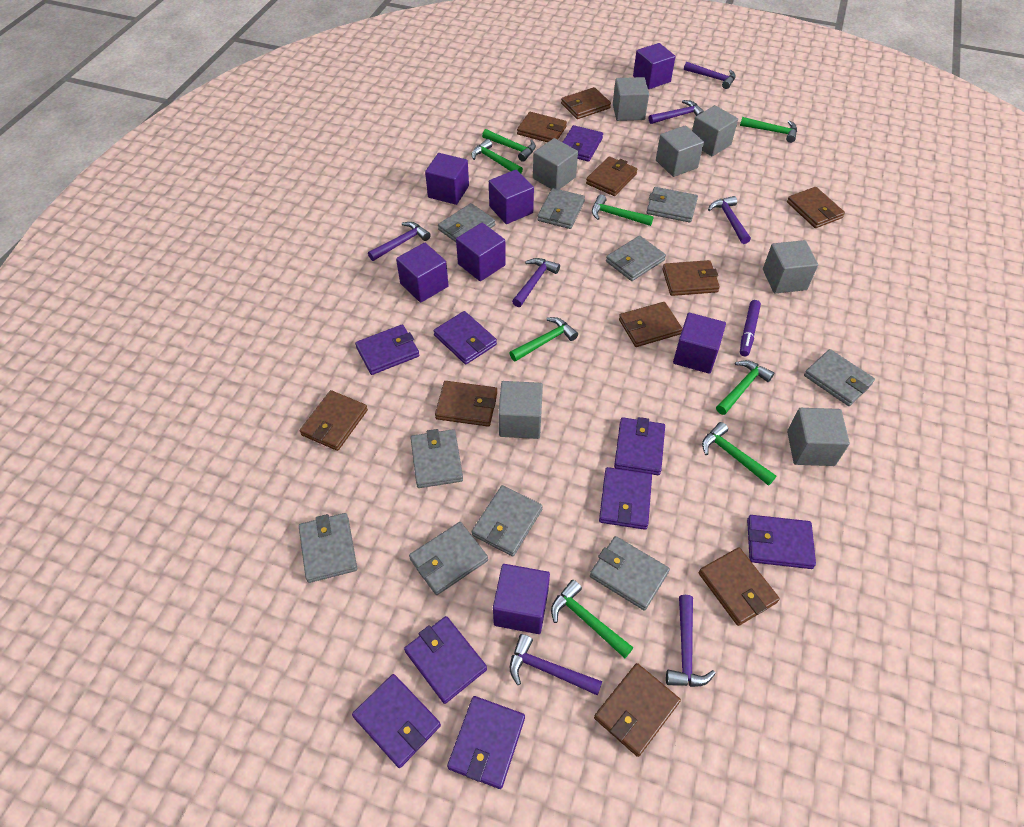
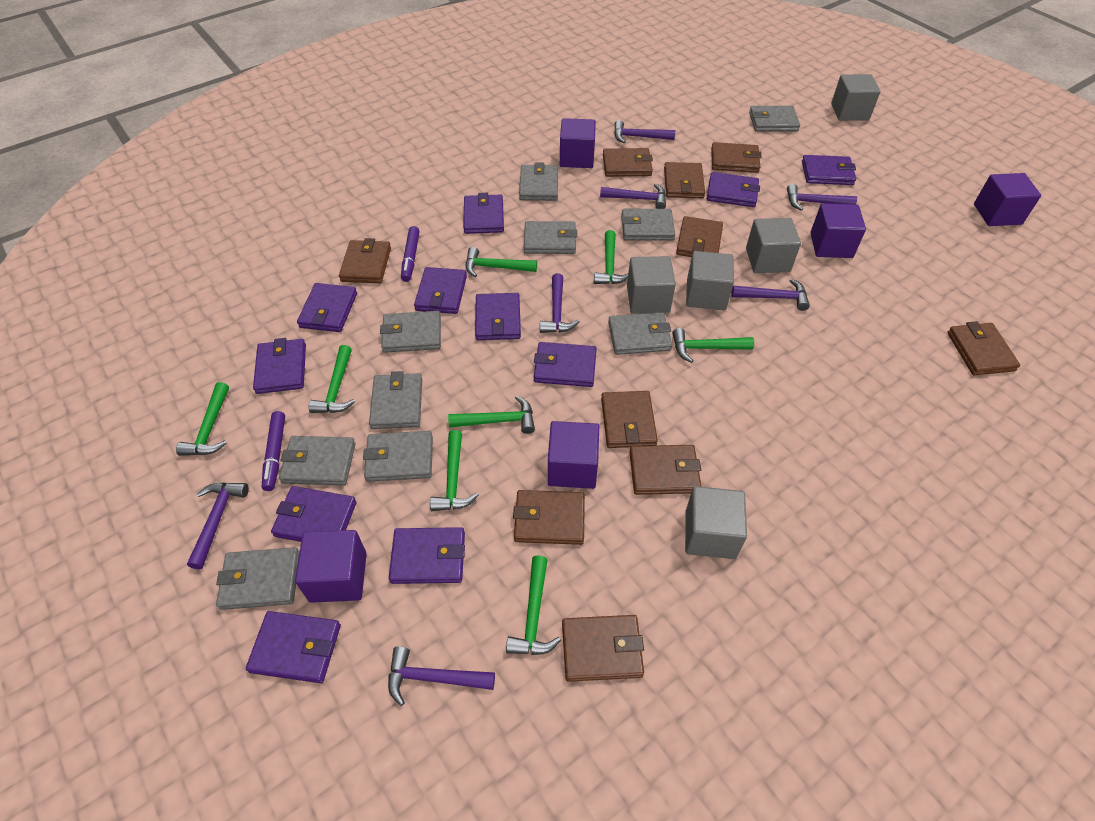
grey cube: 7 -> 5
purple cube: 7 -> 5
purple marker: 1 -> 2
purple wallet: 9 -> 11

